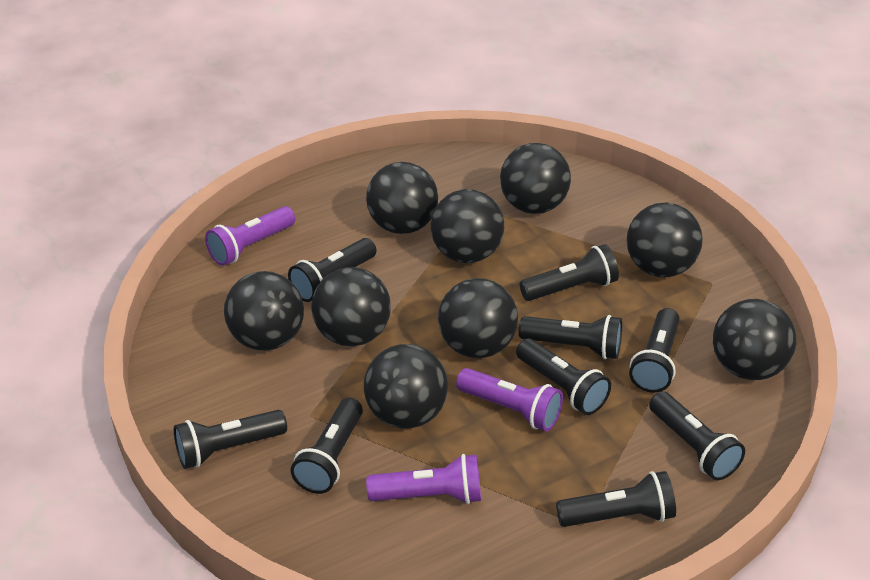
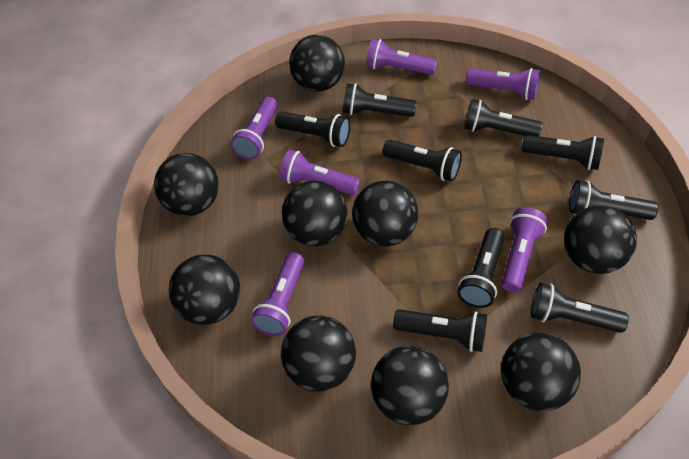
purple flashlight: 3 -> 6

